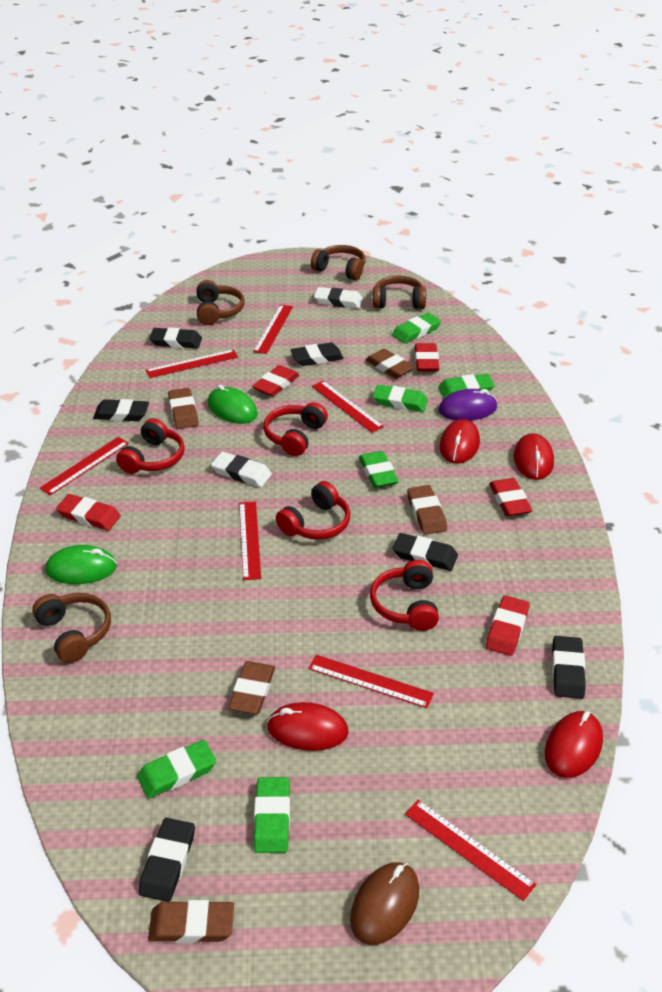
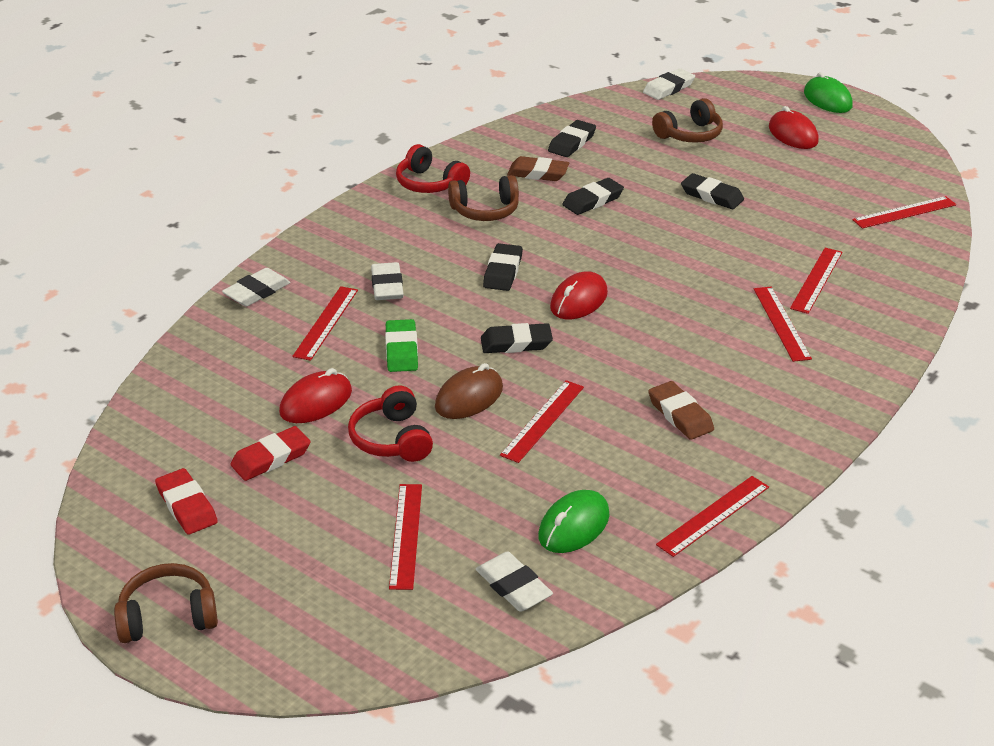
black eraser: 6 -> 5
brown eraser: 5 -> 2
brown headphones: 4 -> 3
green eraser: 6 -> 1
purple mouse: 1 -> 0
red eraser: 5 -> 2
red headphones: 4 -> 2
red mouse: 4 -> 3
white eraser: 2 -> 4

